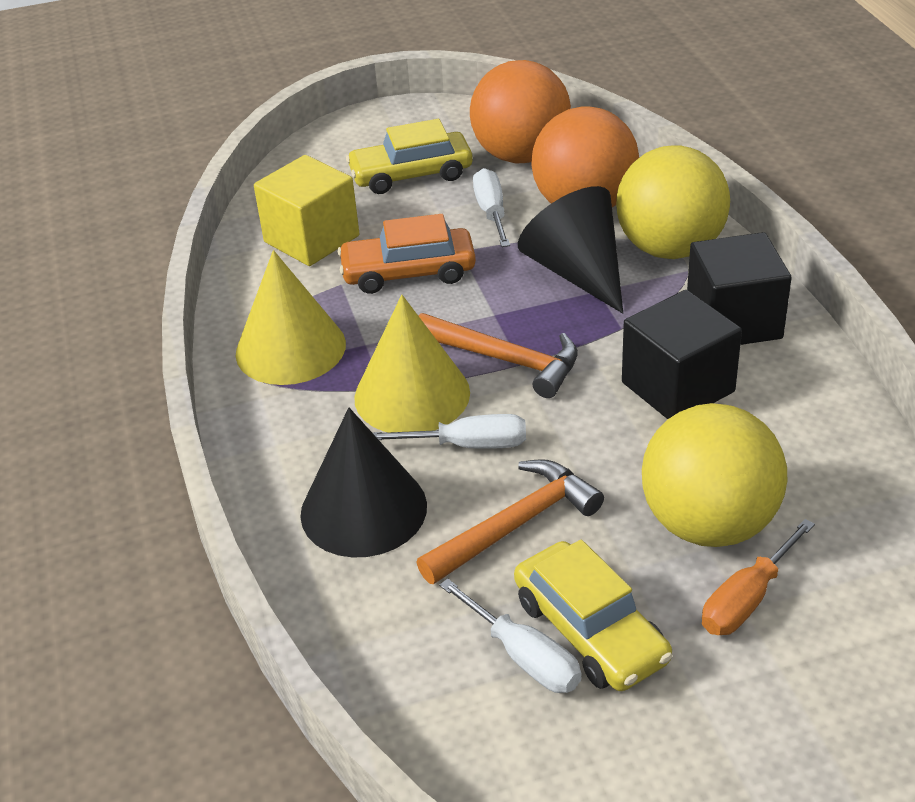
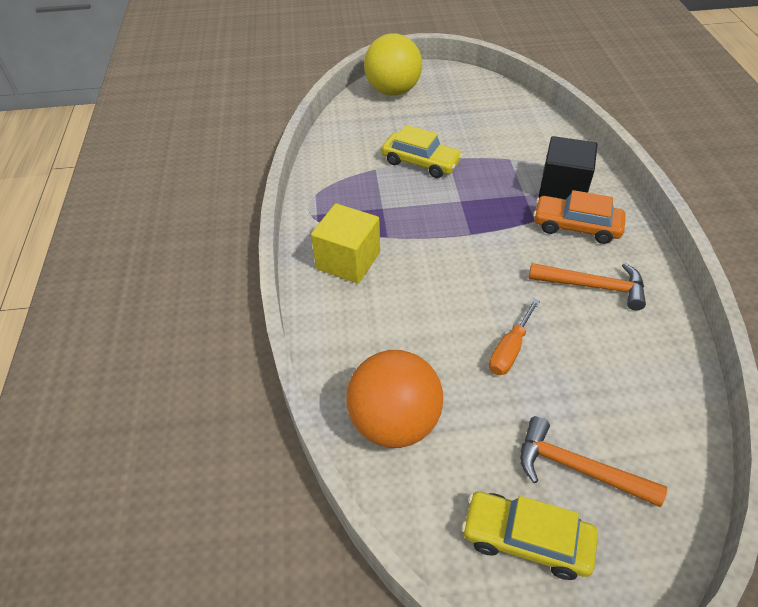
black cone: 2 -> 0
black cube: 2 -> 1
orange ball: 2 -> 1
white screwdriver: 3 -> 0
yellow ball: 2 -> 1
yellow cone: 2 -> 0

